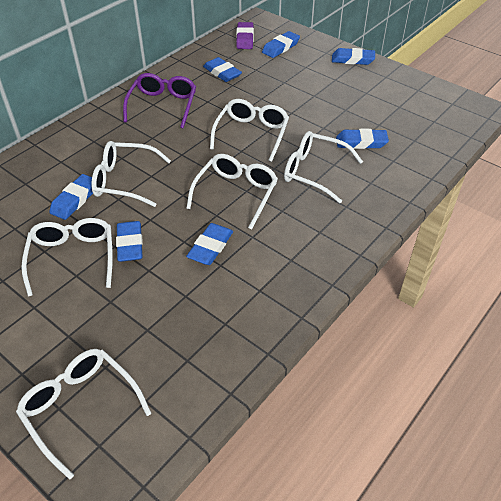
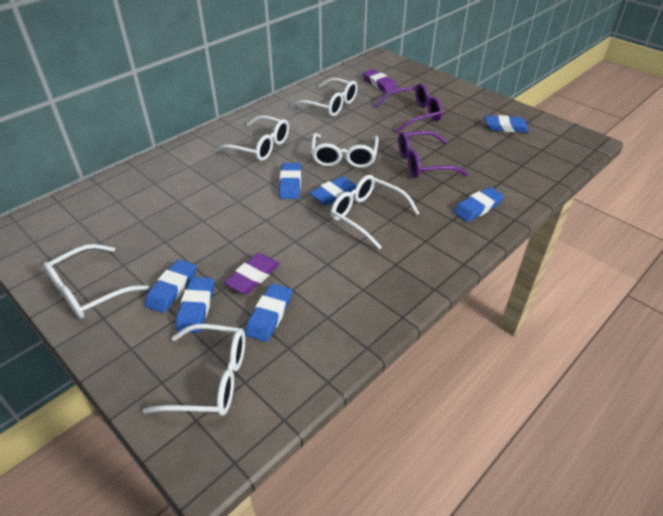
purple eraser: 1 -> 2
purple glasses: 1 -> 2

